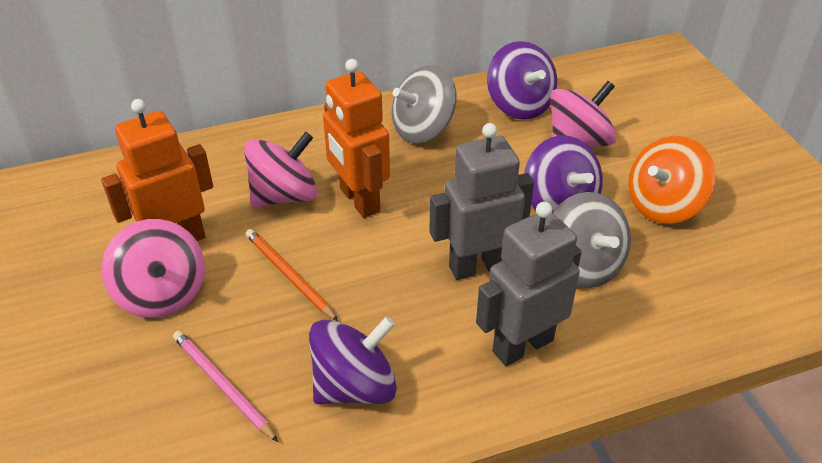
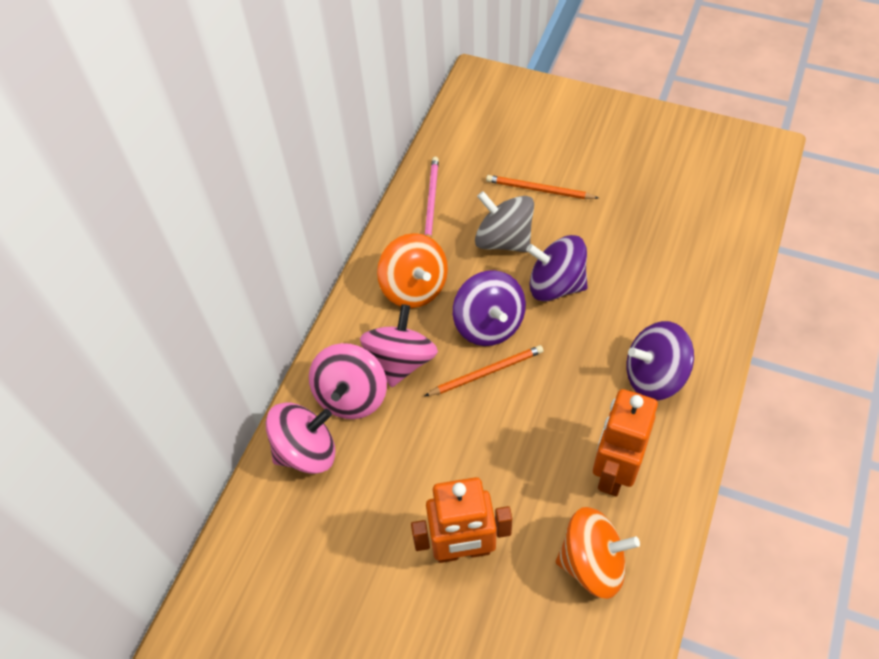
grey robot: 2 -> 0
grey spinning top: 2 -> 1
orange pencil: 1 -> 2
orange spinning top: 1 -> 2

